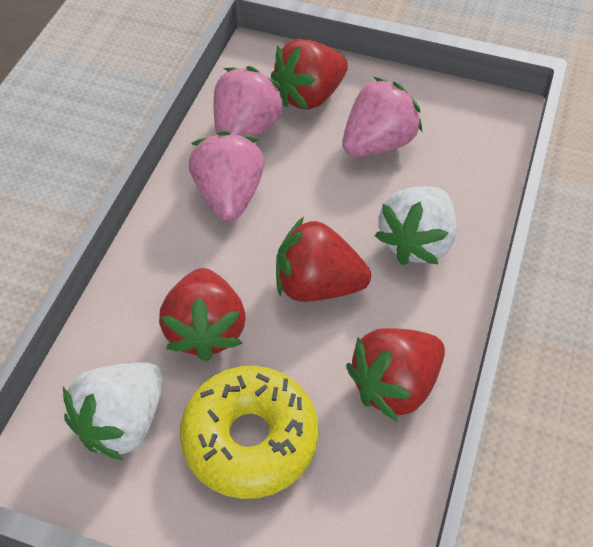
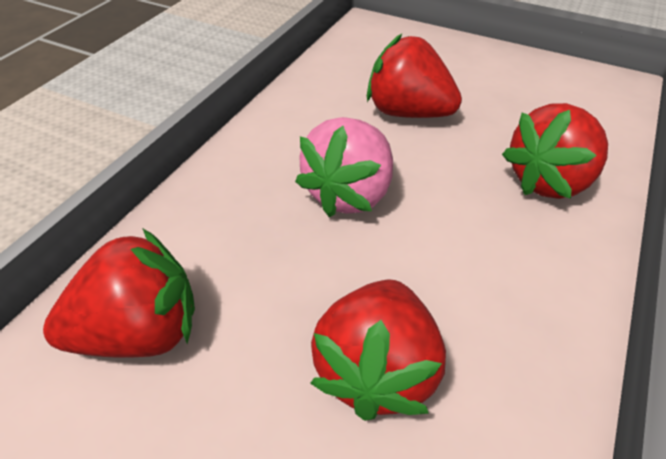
pink strawberry: 3 -> 1
white strawberry: 2 -> 0
yellow donut: 1 -> 0

